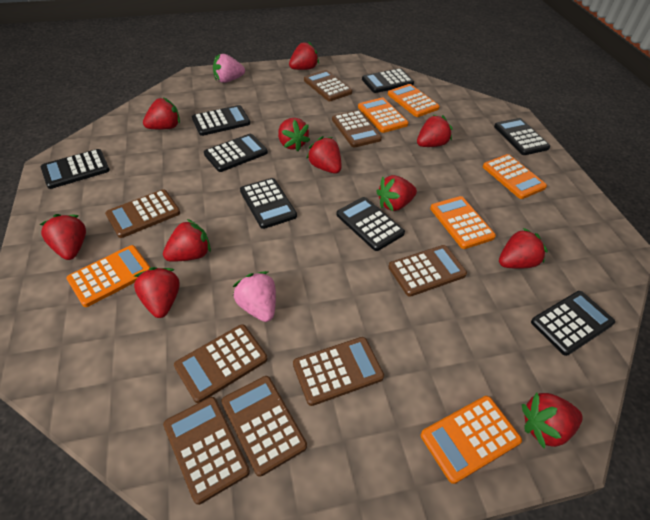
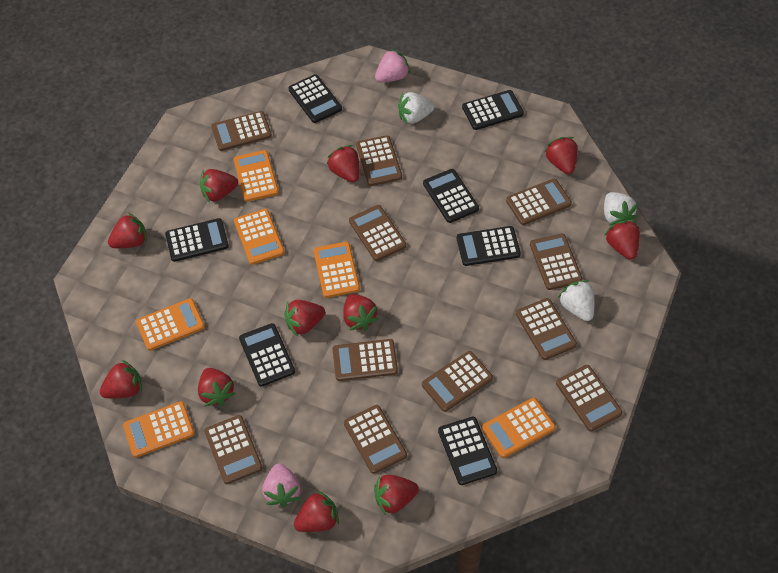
black calculator: 8 -> 7
brown calculator: 8 -> 11
white strawberry: 0 -> 3

